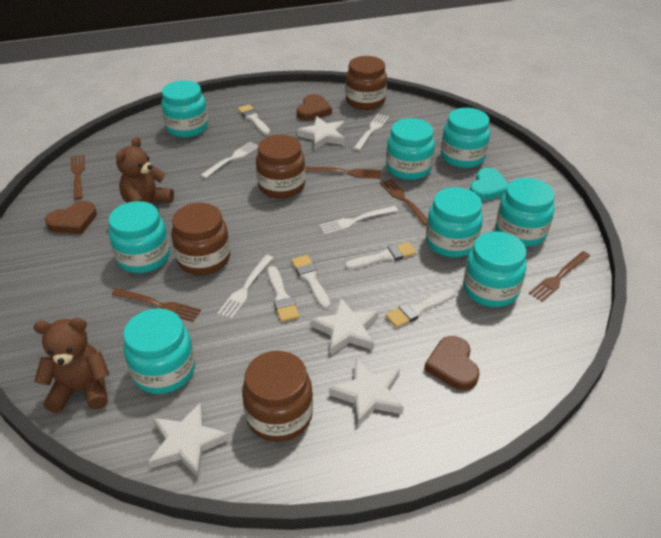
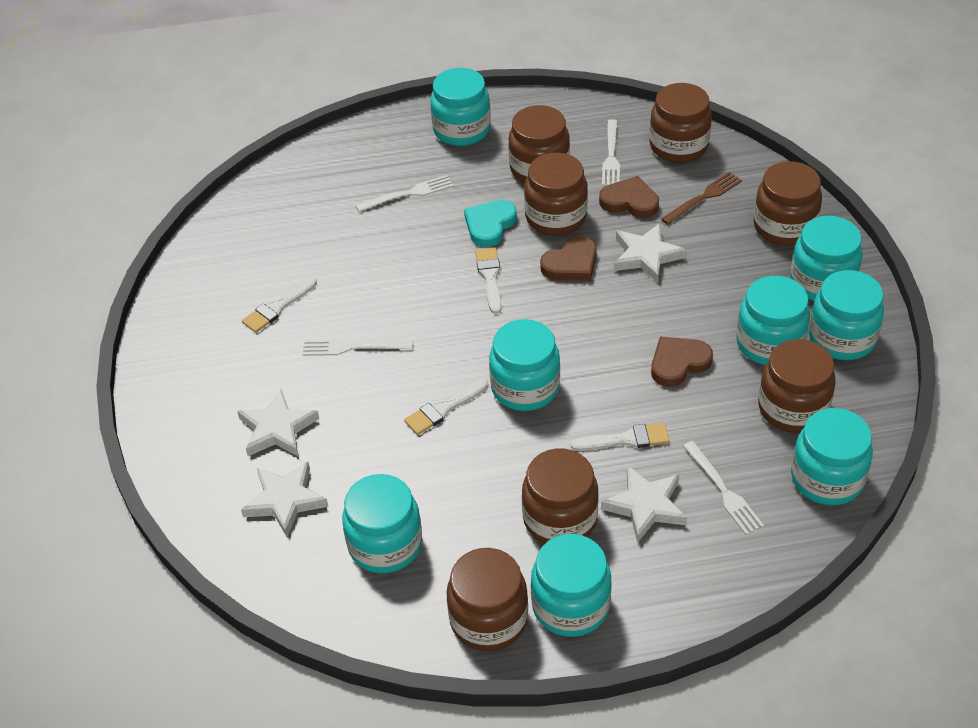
brown fork: 5 -> 1
brown jar: 4 -> 7
brown teddy bear: 2 -> 0
white brush: 5 -> 4

